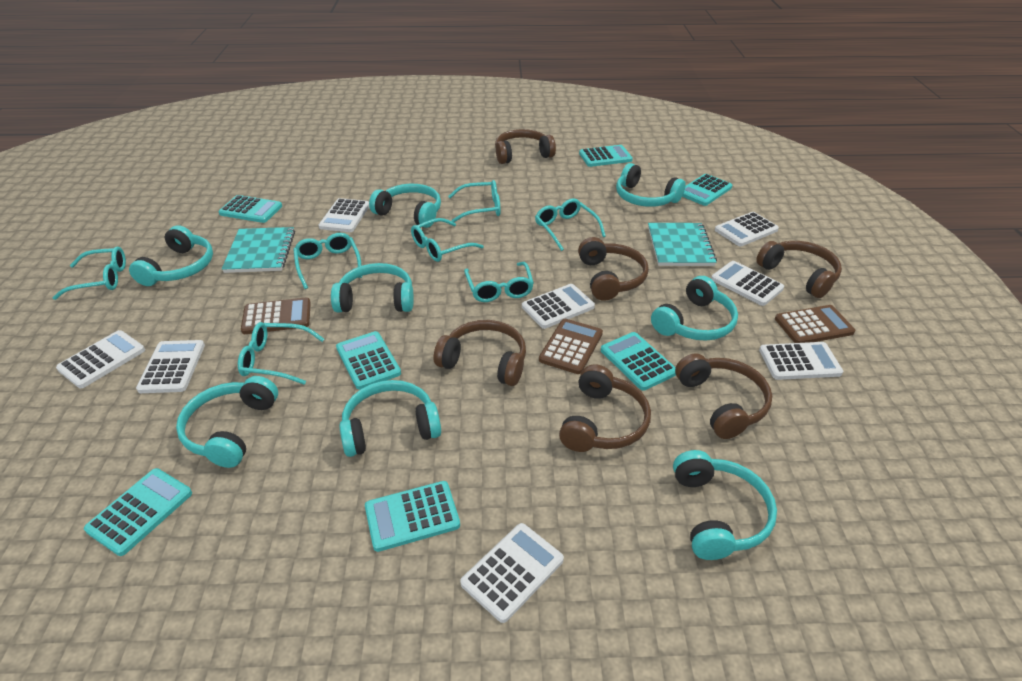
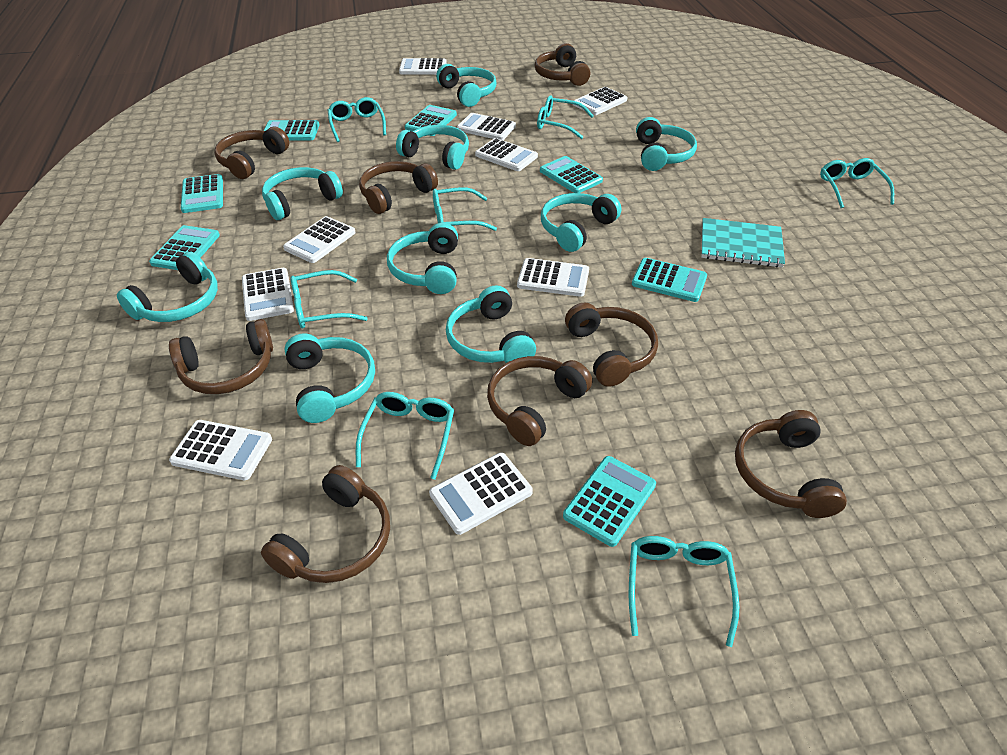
brown calculator: 3 -> 0
brown headphones: 6 -> 8
turquoise headphones: 8 -> 9
turquoise notebook: 2 -> 1
white calculator: 8 -> 9

